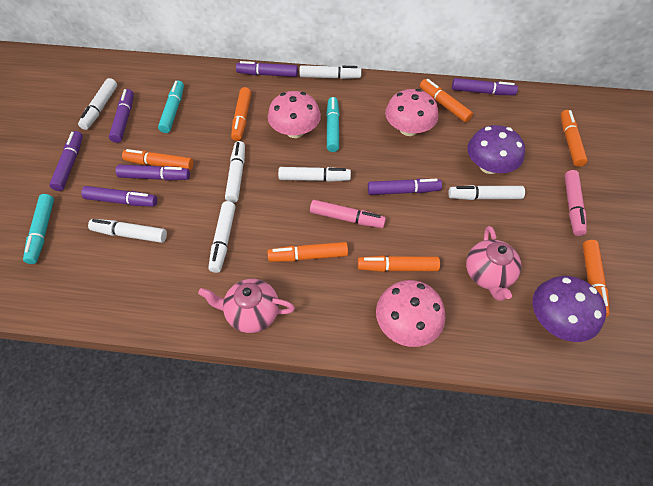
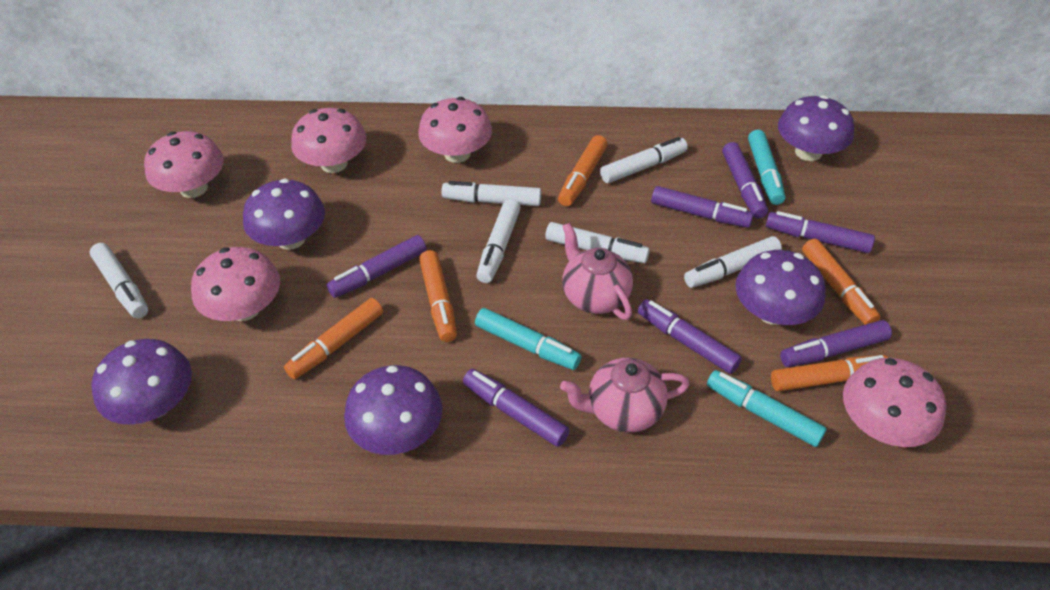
orange marker: 7 -> 5
pink marker: 2 -> 0
pink mushroom: 3 -> 5
purple mushroom: 2 -> 5
white marker: 7 -> 6

